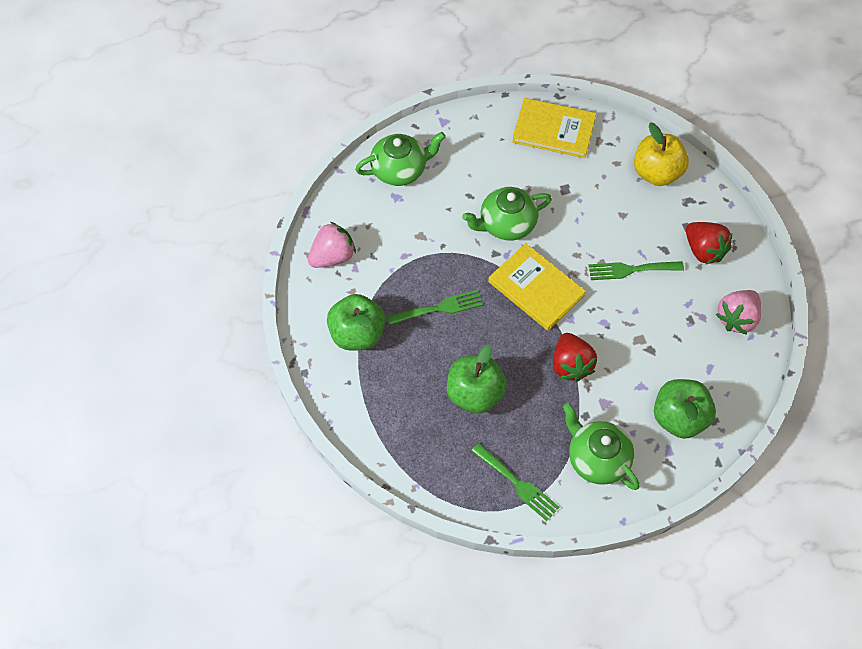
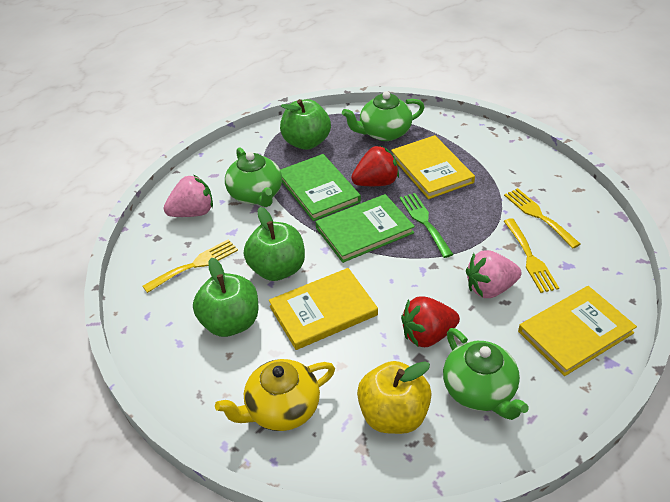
green book: 0 -> 2
green fork: 3 -> 1
yellow book: 2 -> 3
yellow fork: 0 -> 3
yellow teapot: 0 -> 1

